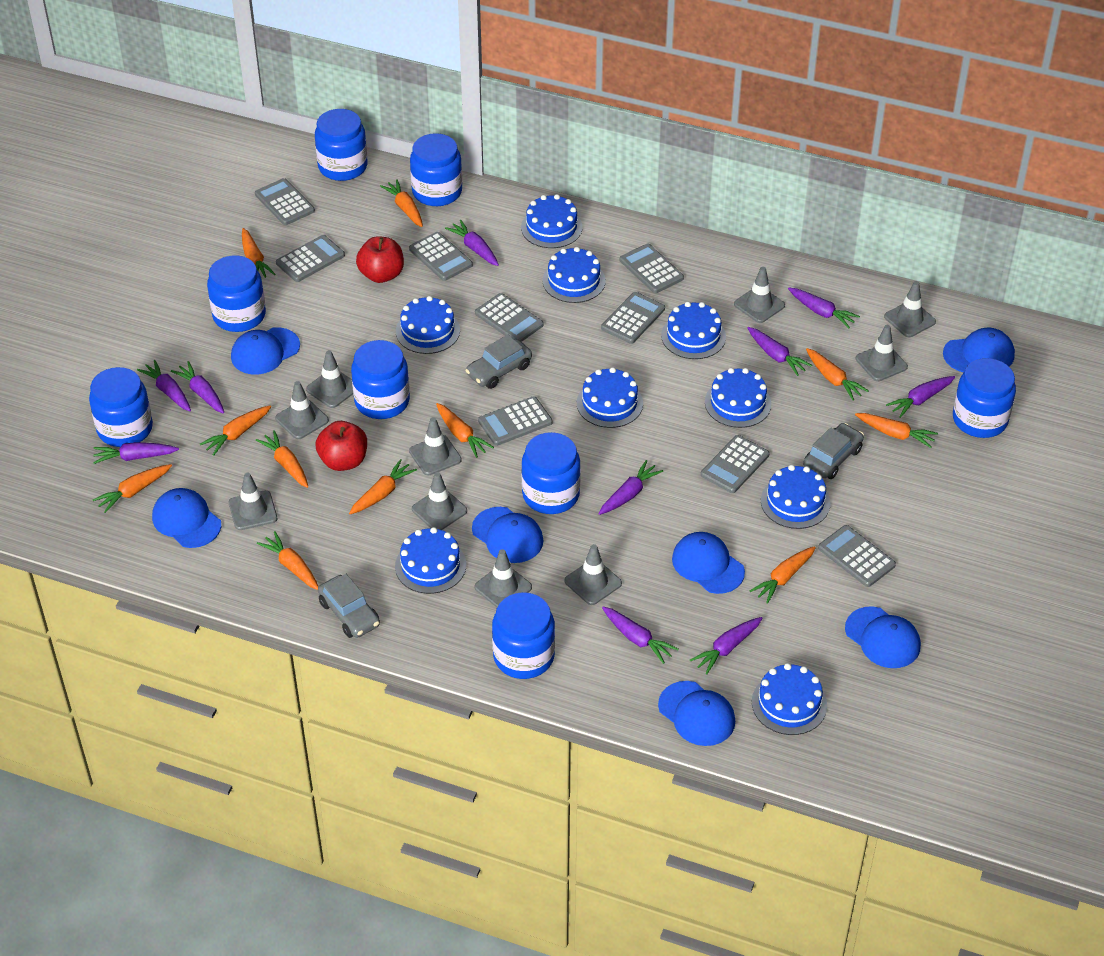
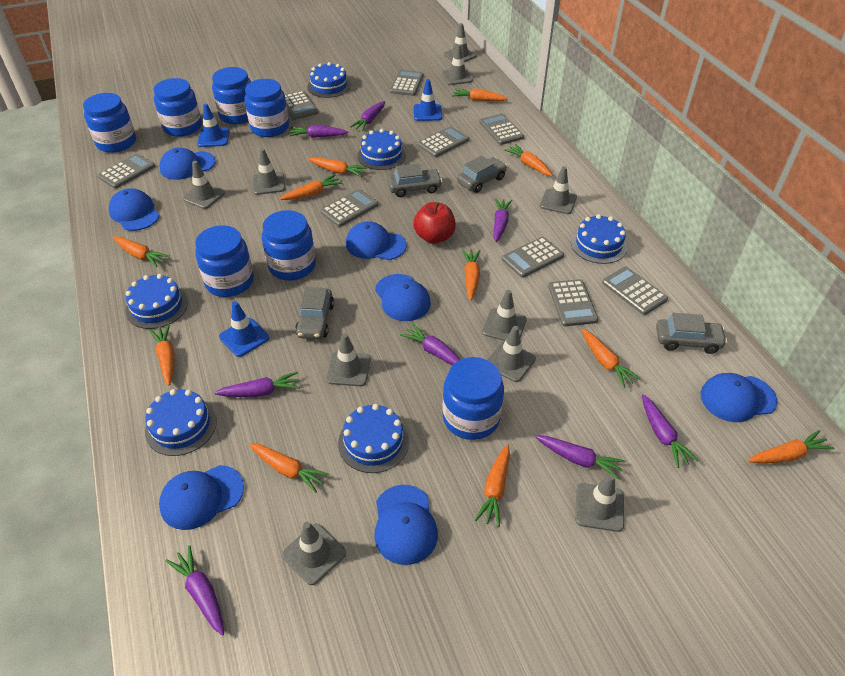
blue cake: 9 -> 6
blue jar: 8 -> 7
blue traffic cone: 0 -> 3
grey car: 3 -> 4
purple carrot: 10 -> 8
red apple: 2 -> 1

